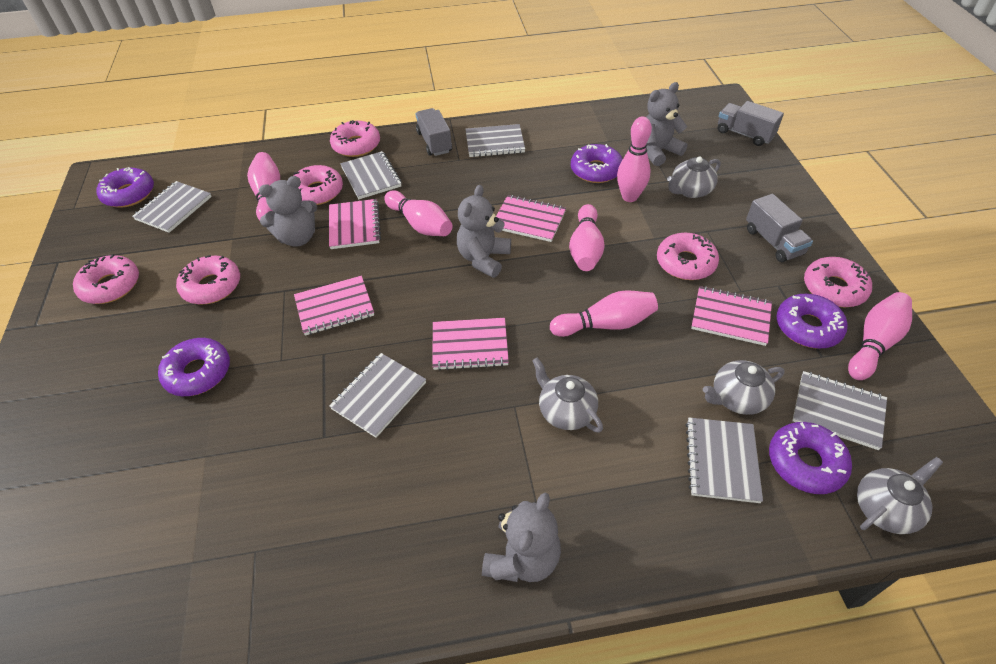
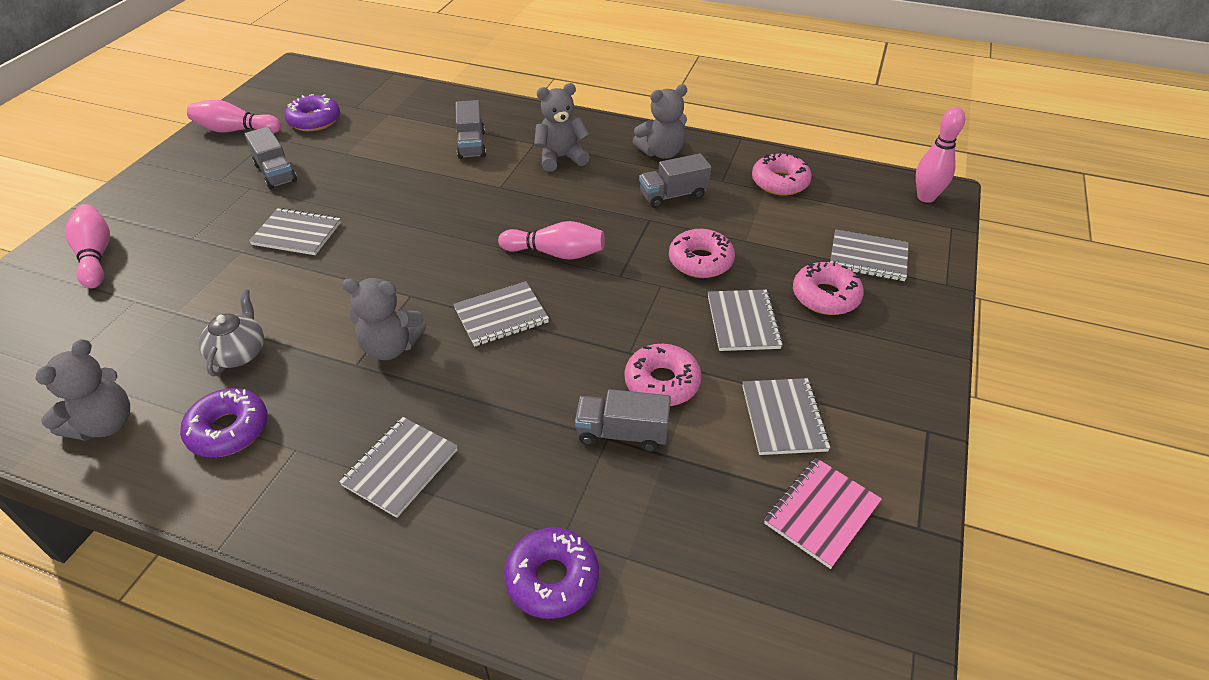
grey teapot: 4 -> 1
grey truck: 3 -> 4
pink bowling pin: 6 -> 4
pink donut: 6 -> 4
pink notebook: 5 -> 1
purple donut: 5 -> 3

